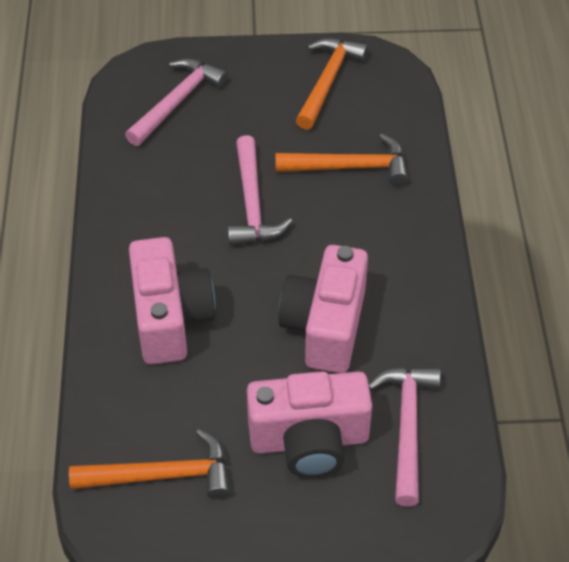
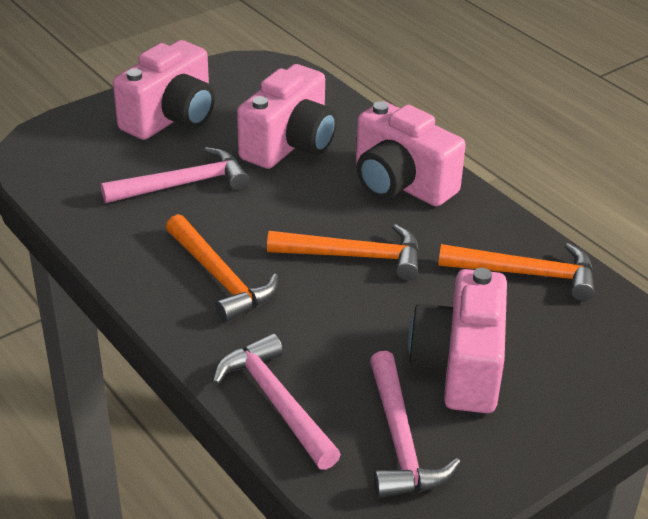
pink camera: 3 -> 4

